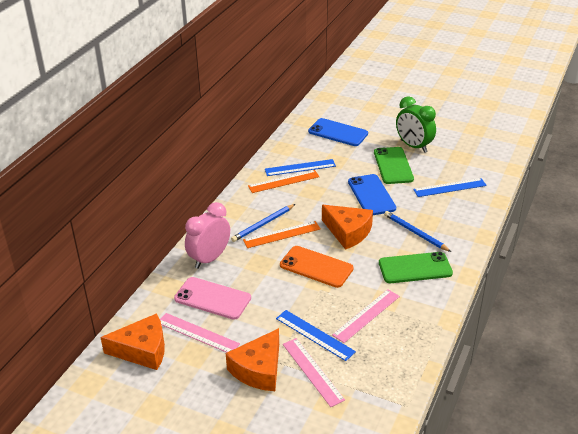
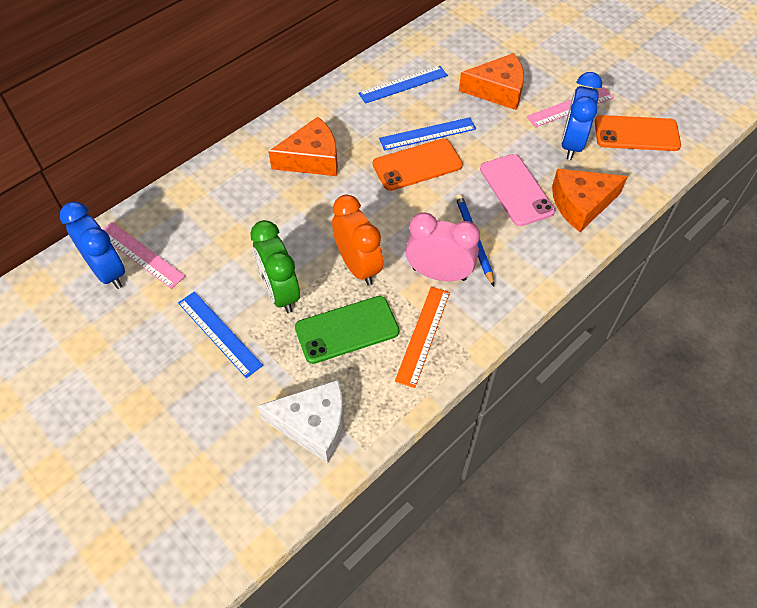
blue clock: 0 -> 2
blue pencil: 2 -> 1
blue phone: 2 -> 0
green phone: 2 -> 1
orange clock: 0 -> 1
orange phone: 1 -> 2
orange ruler: 2 -> 1
pink ruler: 3 -> 2
white cheese: 0 -> 1

